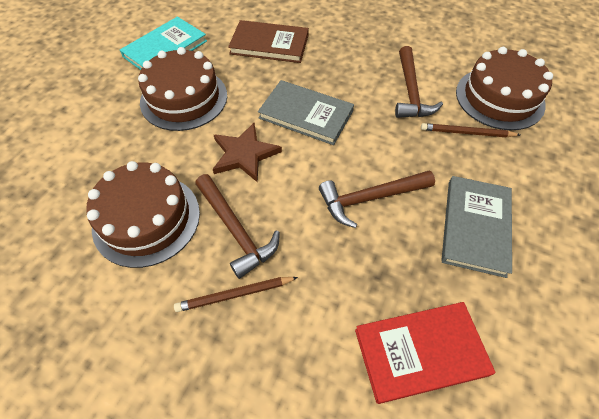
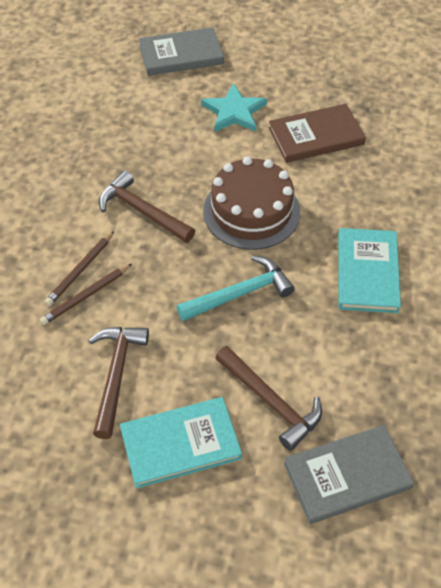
brown cake: 3 -> 1
brown star: 1 -> 0
red book: 1 -> 0
turquoise book: 1 -> 2
turquoise hammer: 0 -> 1
turquoise star: 0 -> 1

